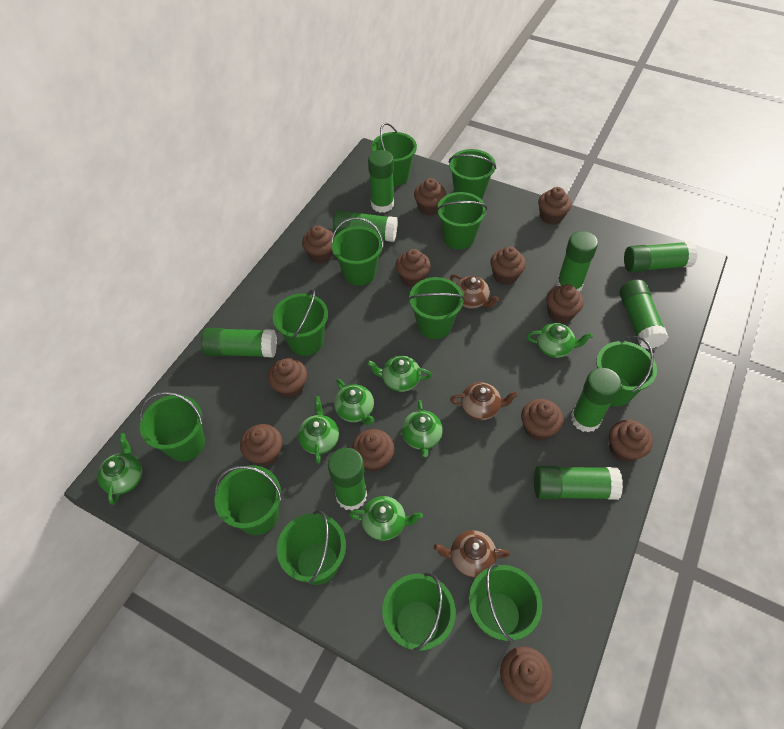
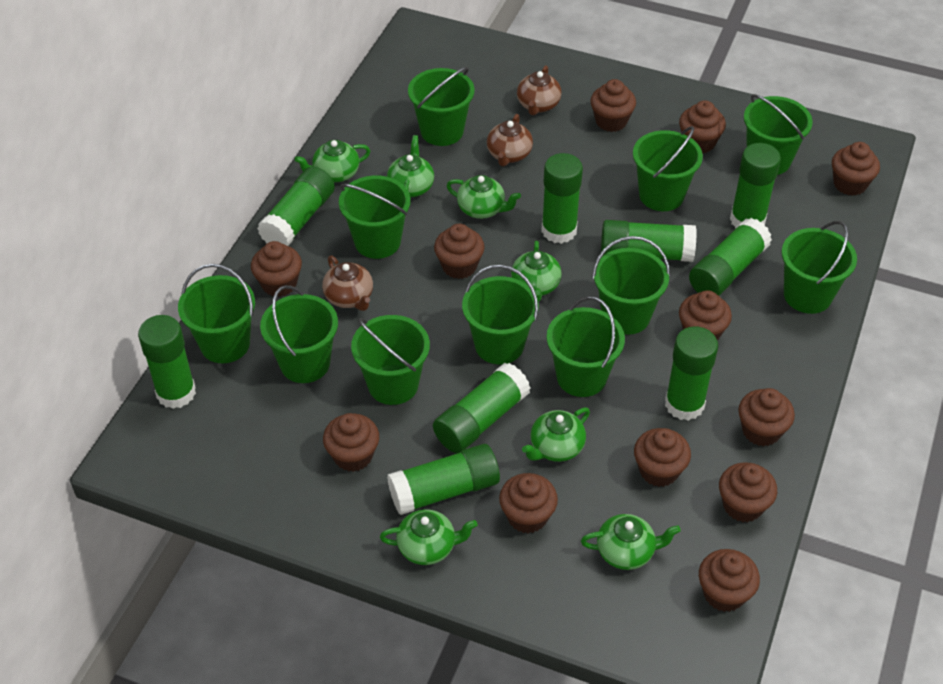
green bucket: 12 -> 11

